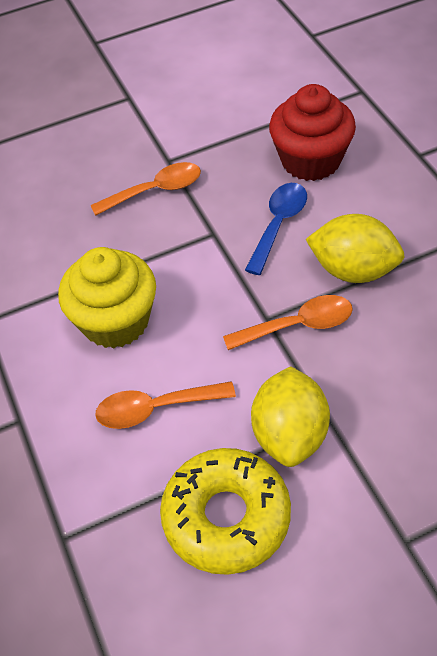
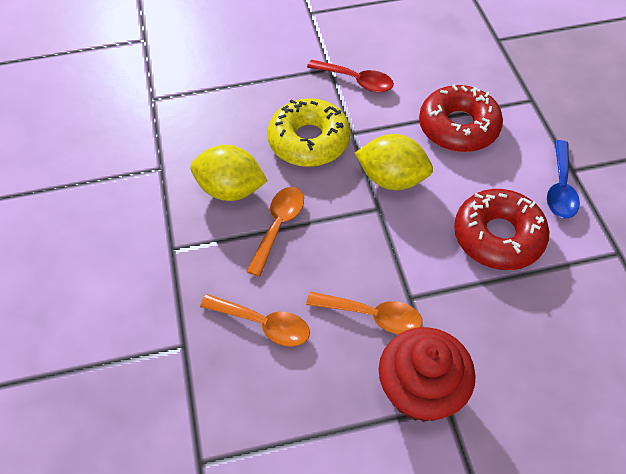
red donut: 0 -> 2
red spoon: 0 -> 1
yellow cupcake: 1 -> 0

